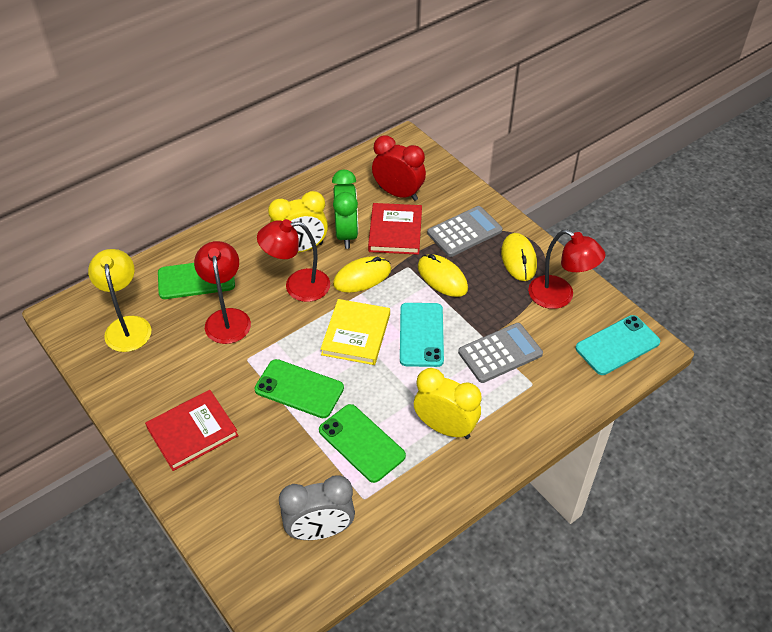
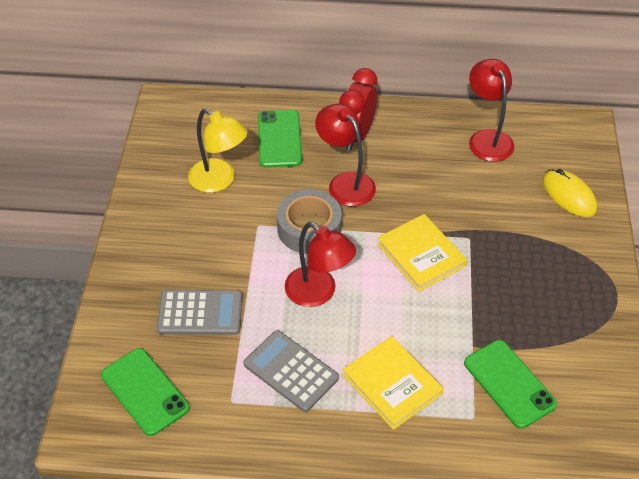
green clock: 1 -> 0
grey clock: 1 -> 0
grey tape: 0 -> 1
red book: 2 -> 0
turquoise phone: 2 -> 0
yellow book: 1 -> 2
yellow clock: 2 -> 0
yellow mouse: 3 -> 1

